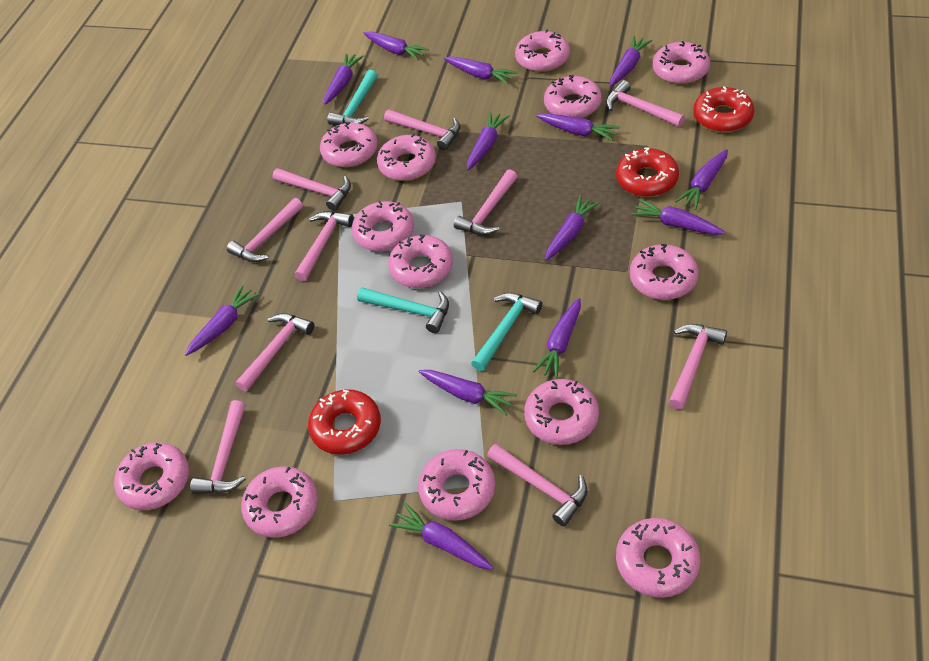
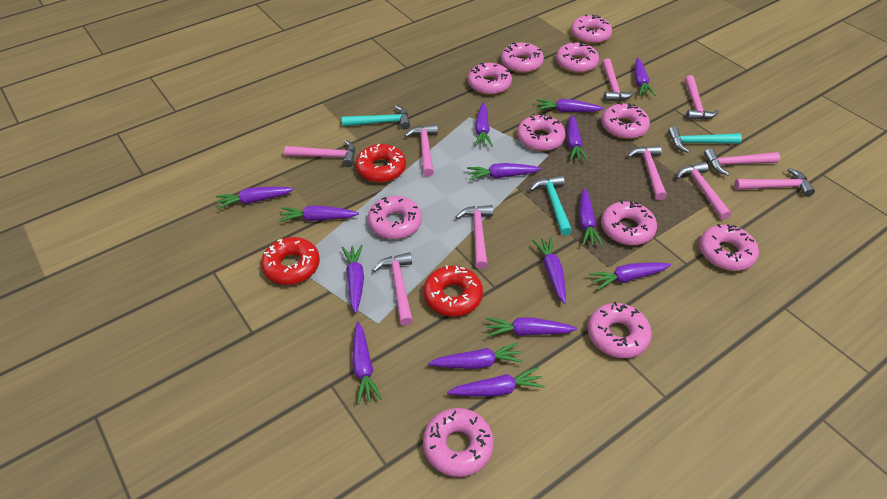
pink donut: 13 -> 11
purple carrot: 13 -> 15

